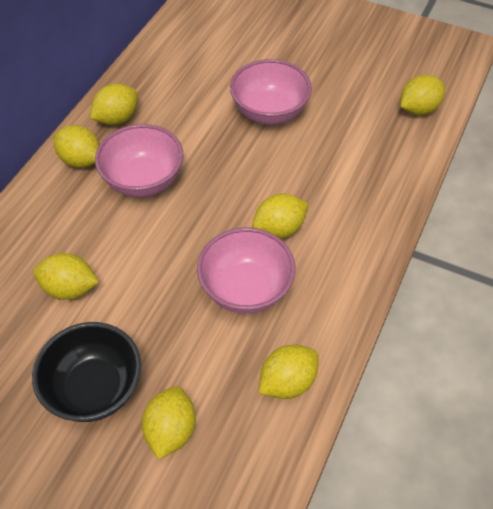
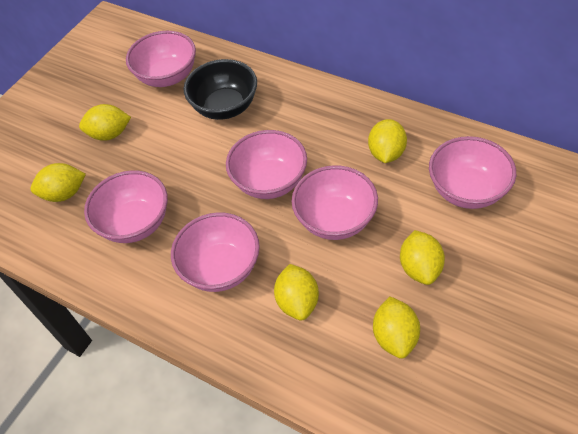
pink bowl: 3 -> 6
yellow lemon: 7 -> 6

